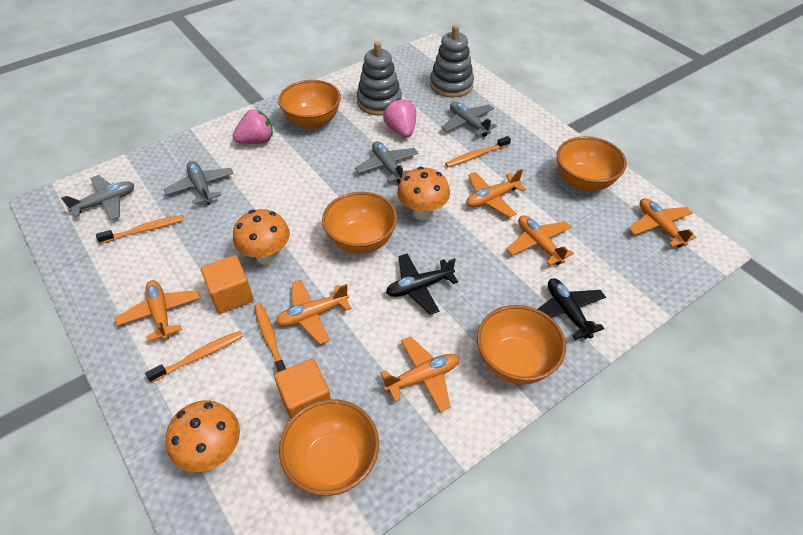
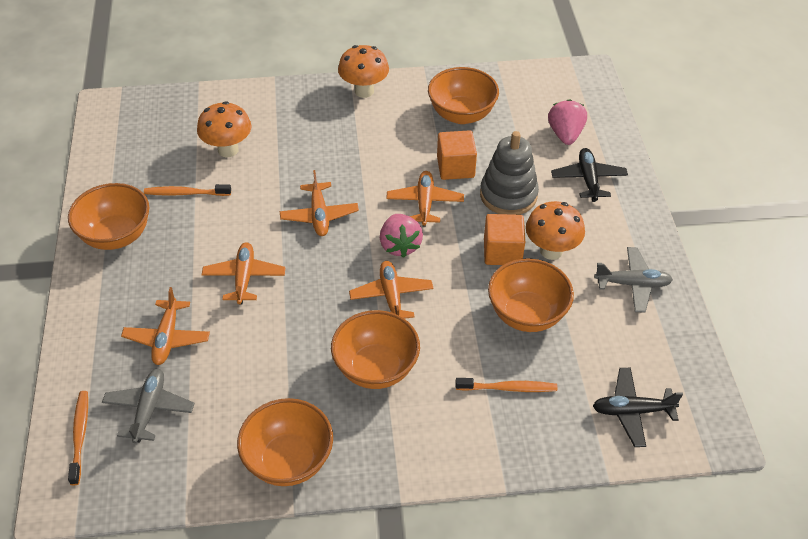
grey plane: 4 -> 2
grey stacking toy: 2 -> 1
orange plane: 6 -> 5
orange toothbrush: 4 -> 3

